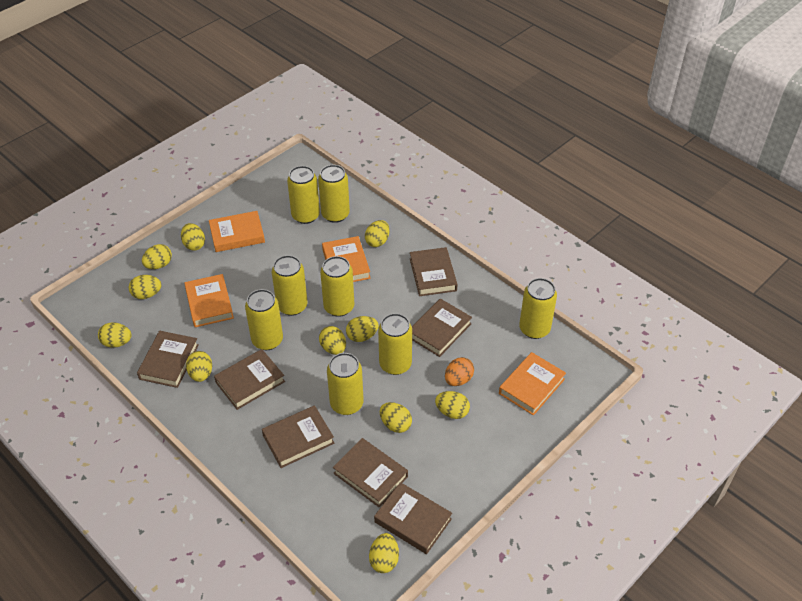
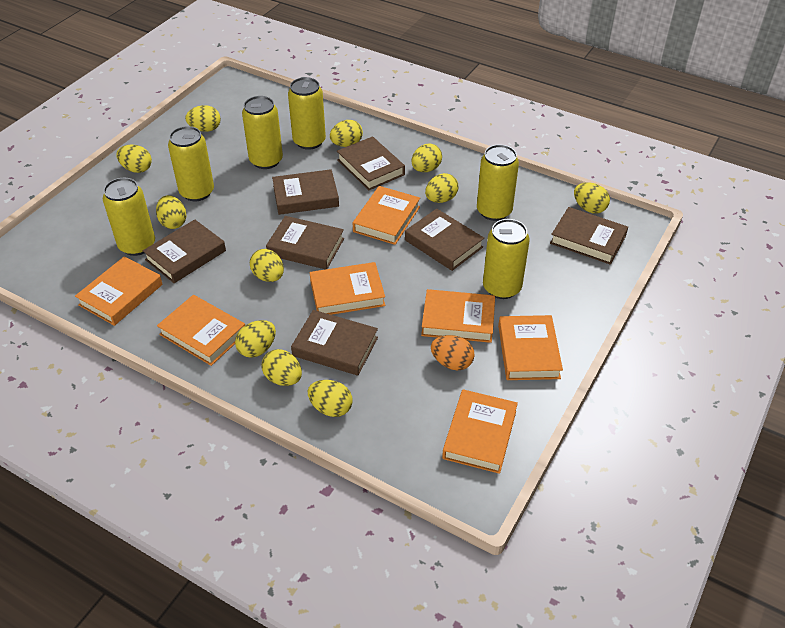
orange book: 4 -> 7
yellow can: 8 -> 6

